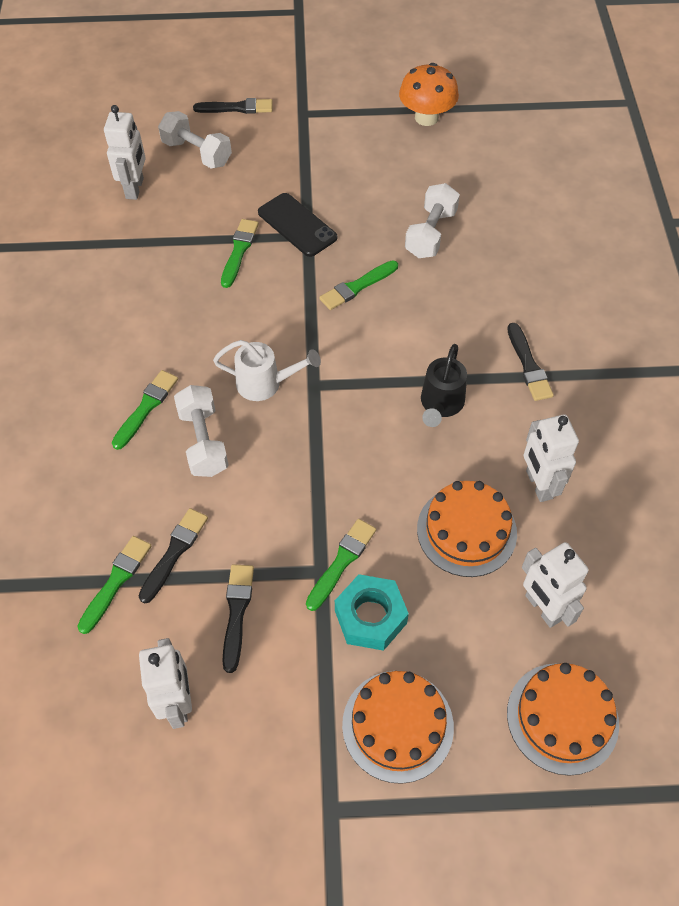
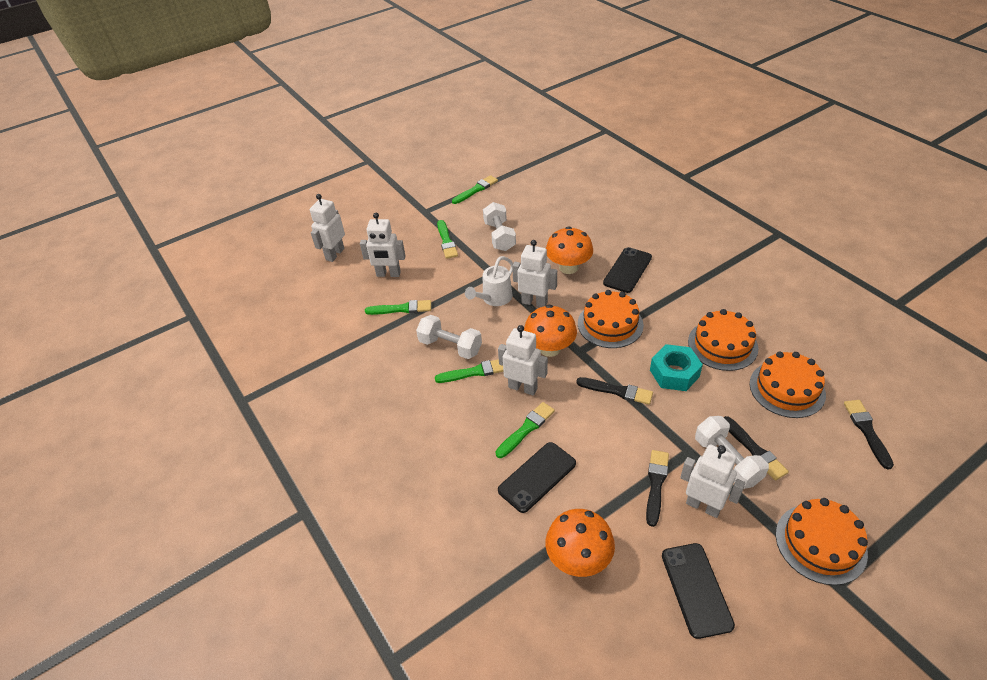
black phone: 1 -> 3
black watering can: 1 -> 0
orange cake: 3 -> 4
orange mushroom: 1 -> 3
white robot: 4 -> 5

